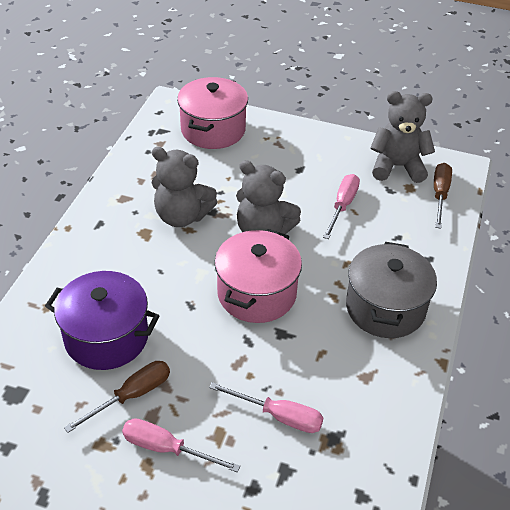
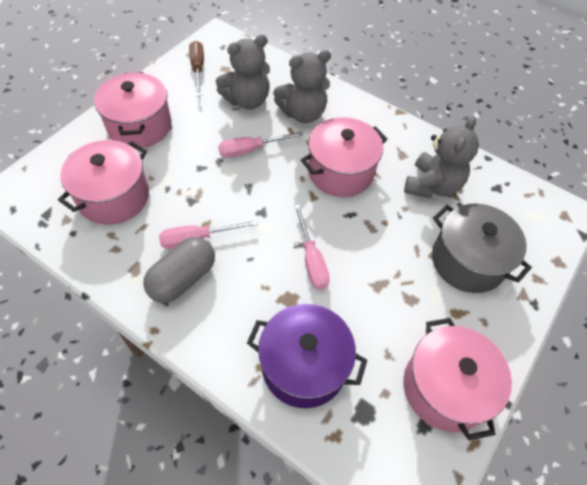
brown screwdriver: 2 -> 1
grey capsule: 0 -> 1
pink pot: 2 -> 4

